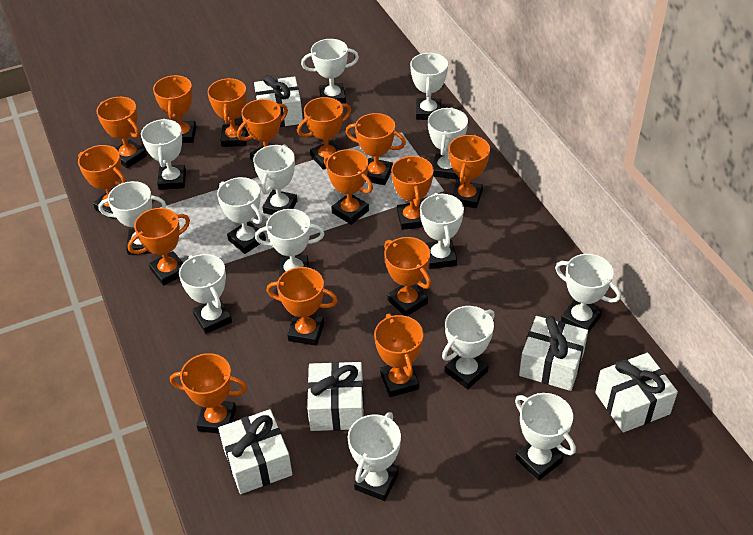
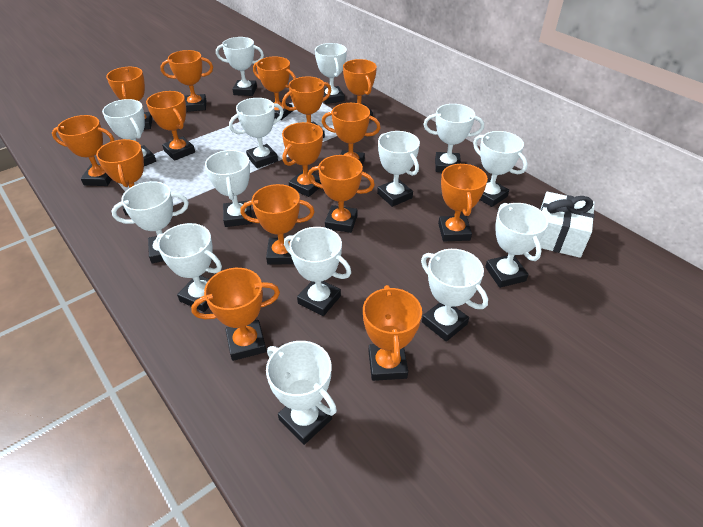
white gift: 5 -> 1

